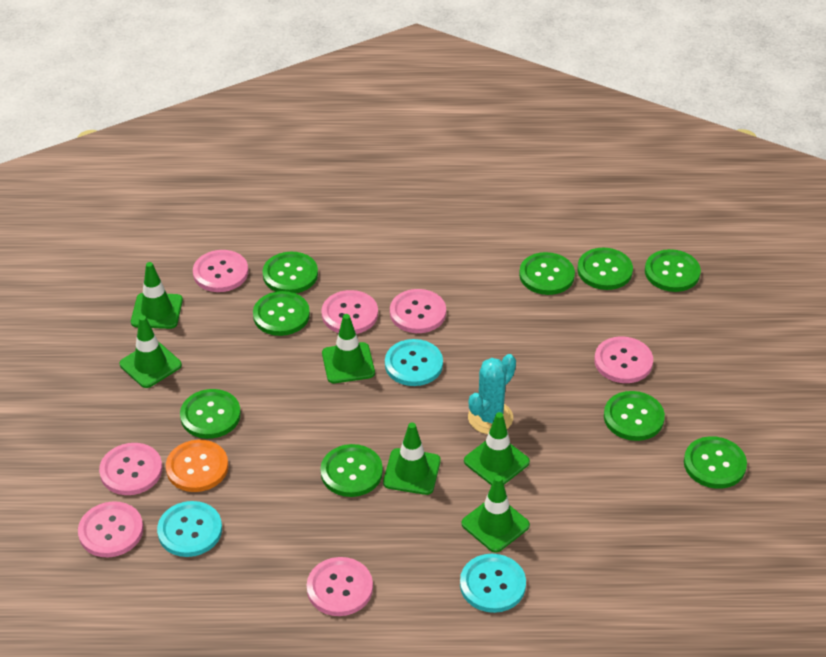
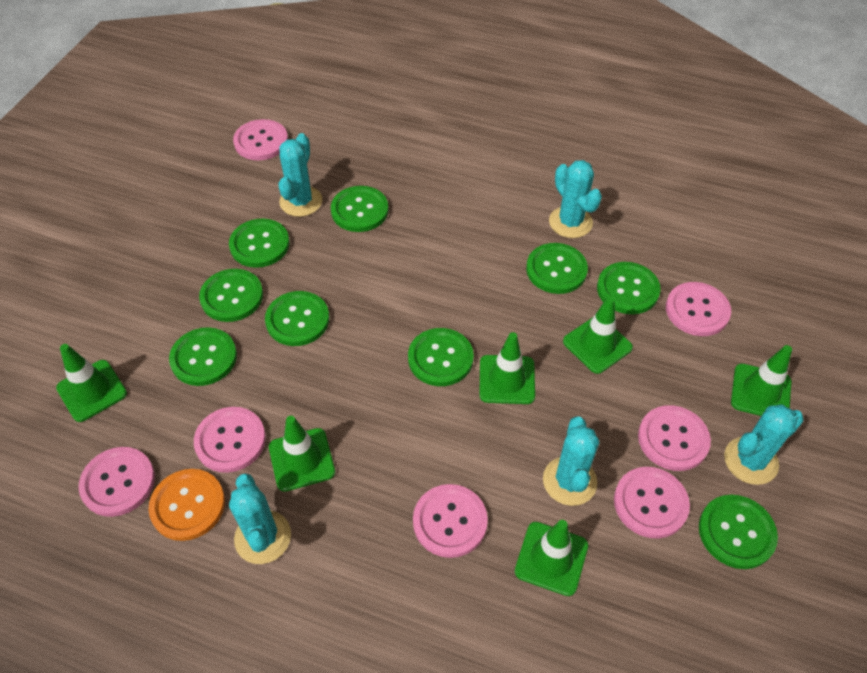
turquoise button: 3 -> 0
turquoise cactus: 1 -> 5

